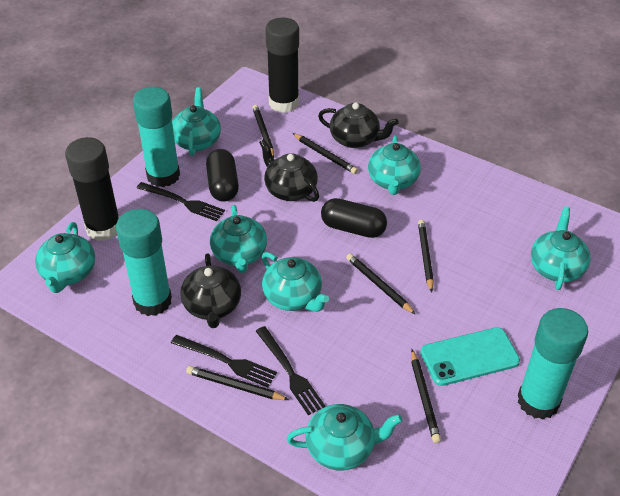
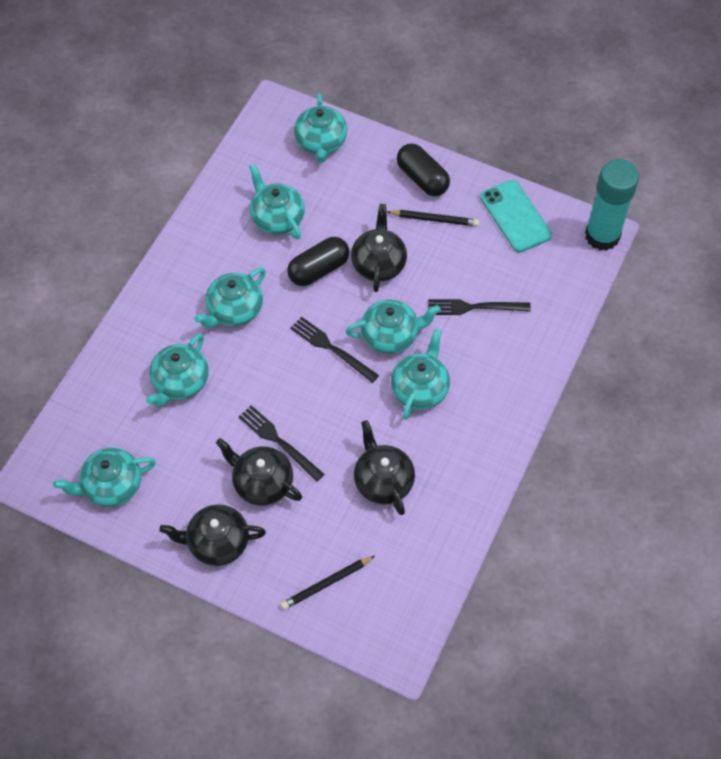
black glue stick: 2 -> 0
black pencil: 6 -> 2
black teapot: 3 -> 4
turquoise glue stick: 3 -> 1

